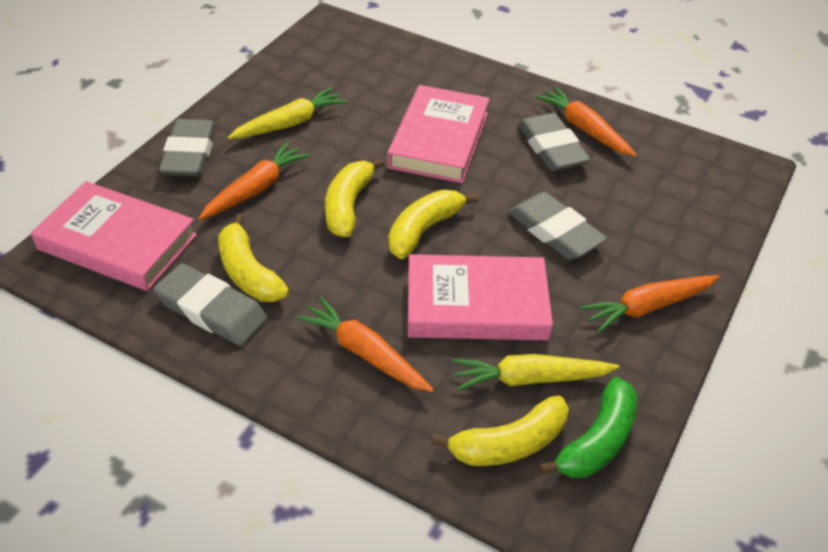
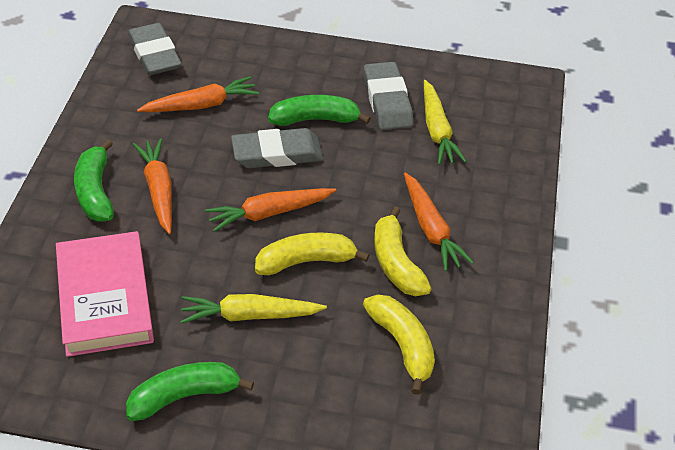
green banana: 1 -> 3
grey eraser: 4 -> 3
pink book: 3 -> 1
yellow banana: 4 -> 3

